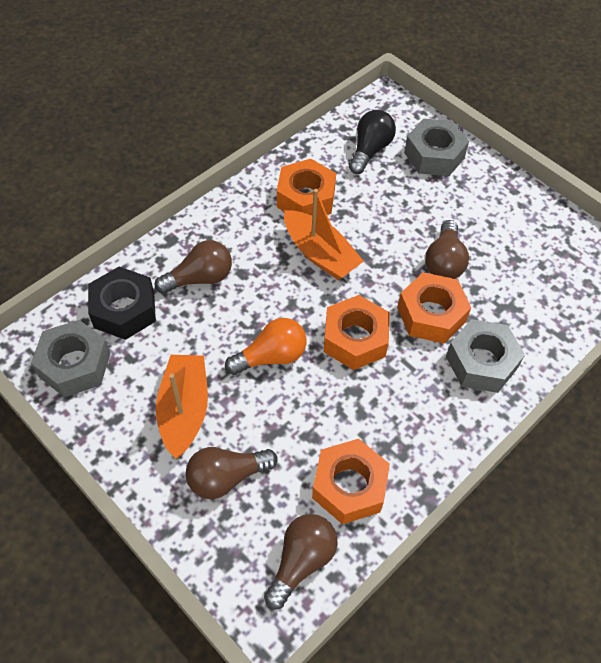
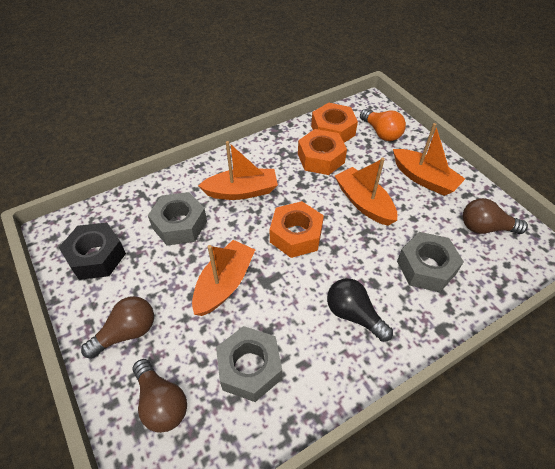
brown light bulb: 4 -> 3
orange boat: 2 -> 4
orange nut: 4 -> 3

